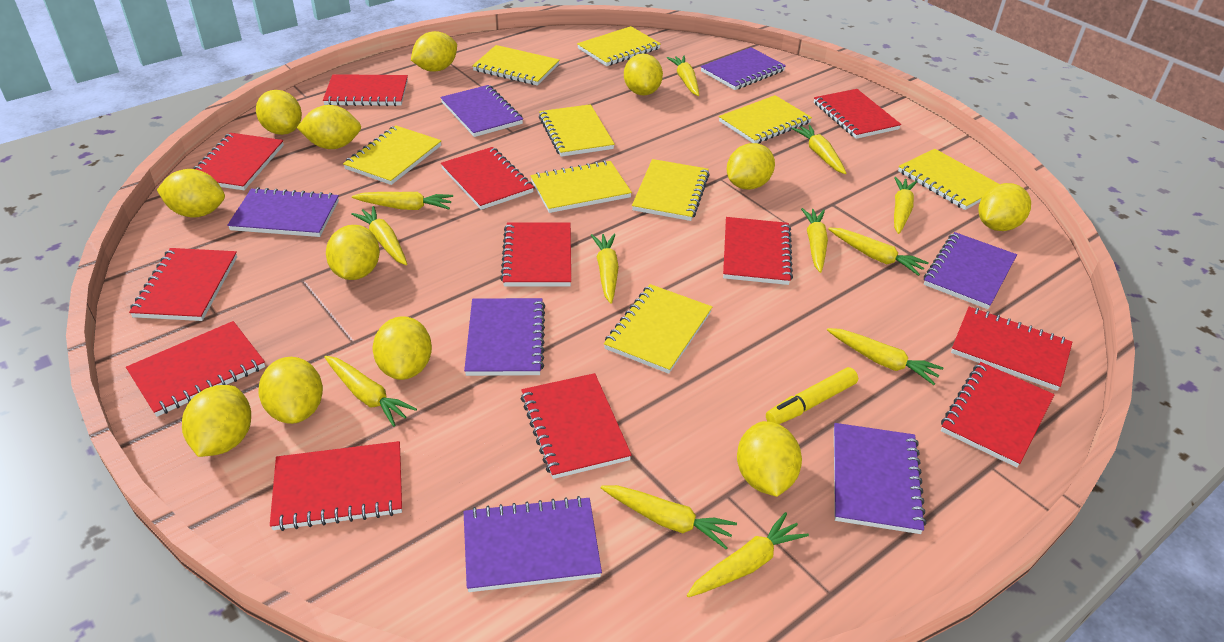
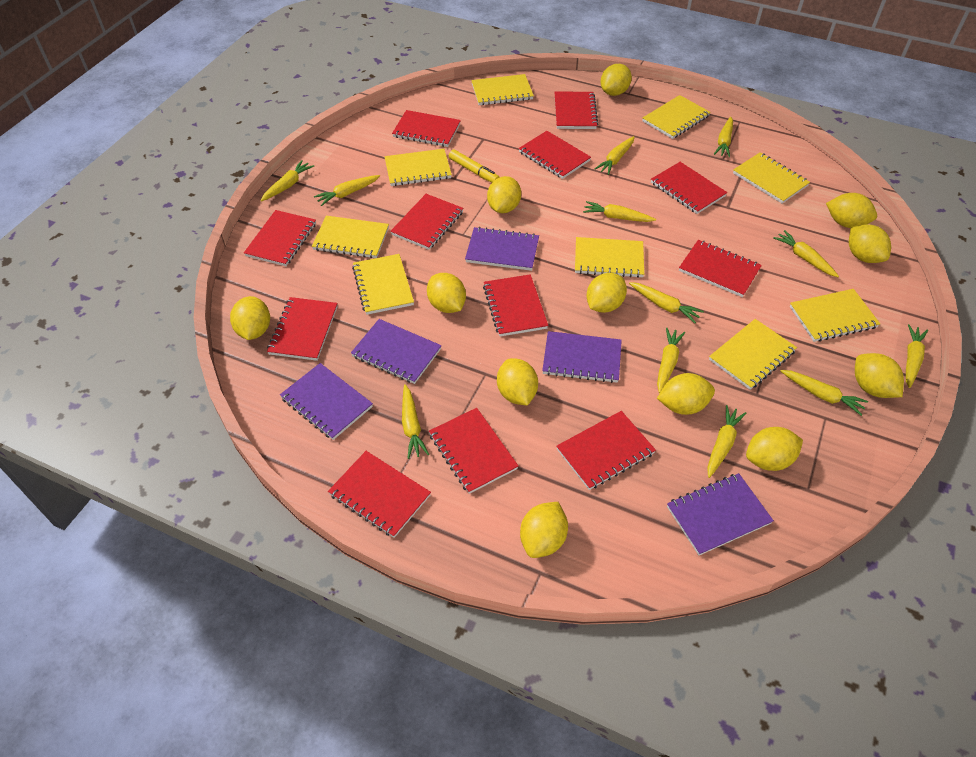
purple notebook: 7 -> 5

